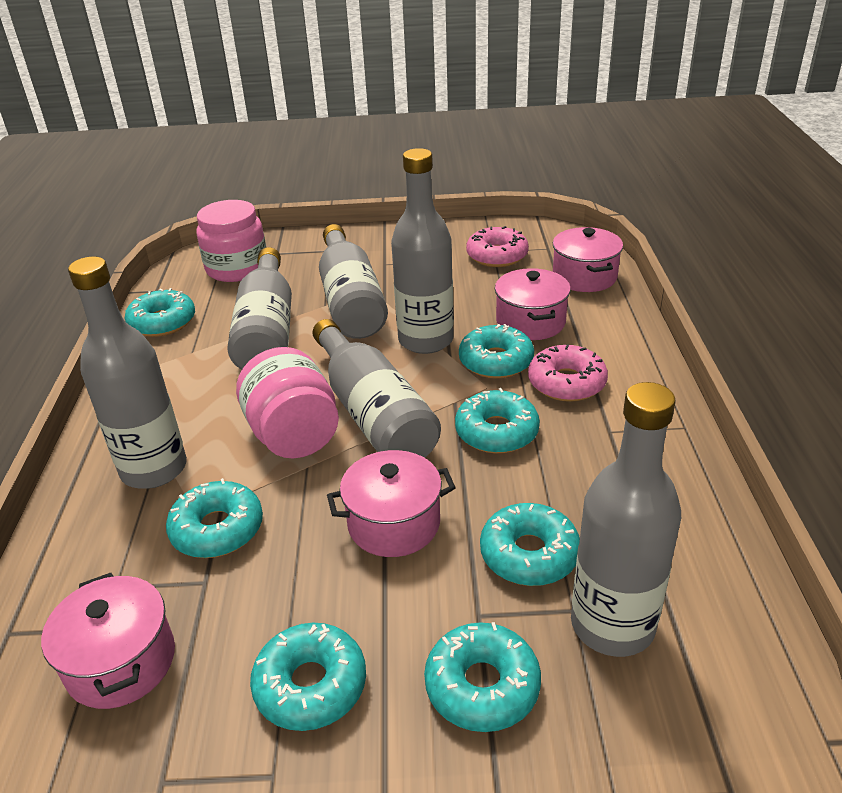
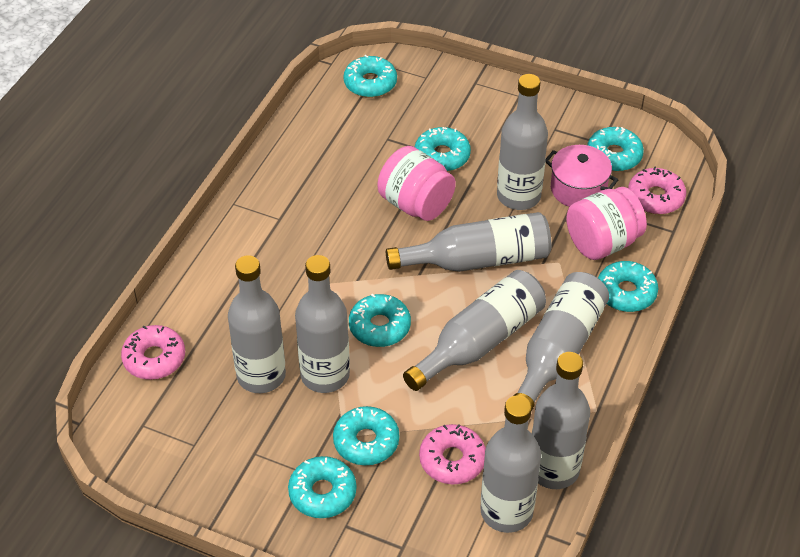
grey bottle: 6 -> 8
pink donut: 2 -> 3
pink pot: 4 -> 1

